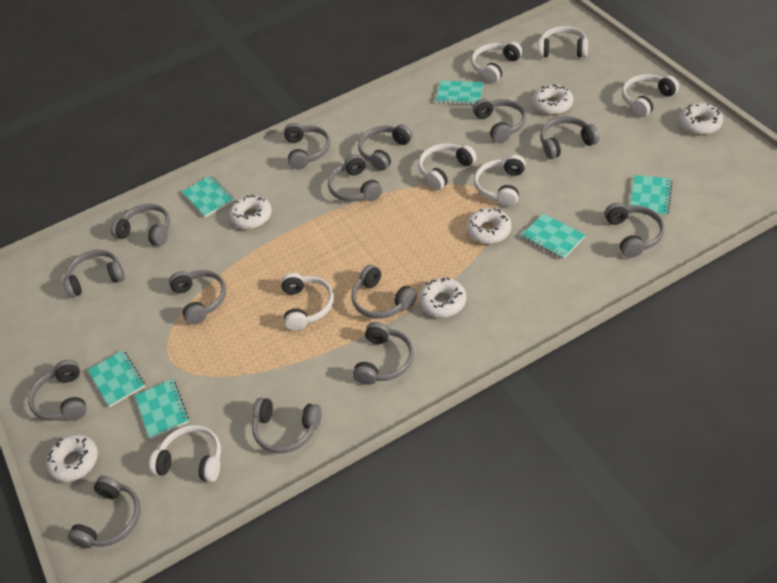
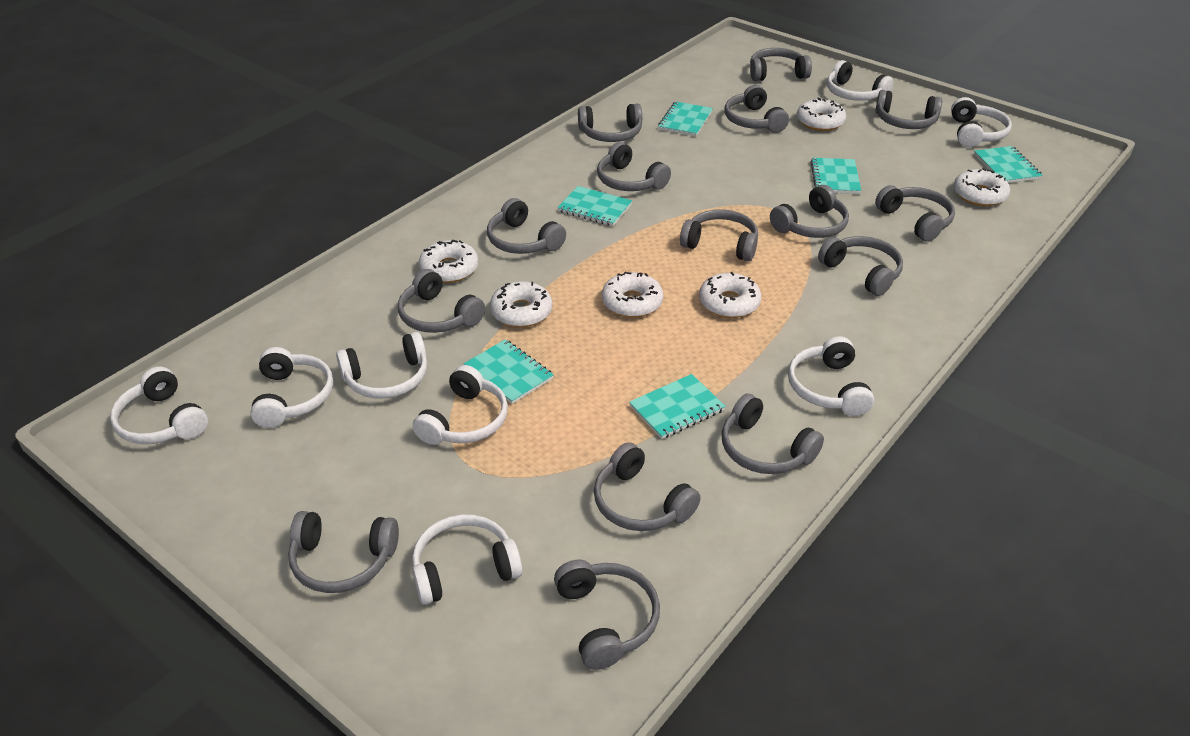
grey headphones: 14 -> 15
white headphones: 7 -> 8

